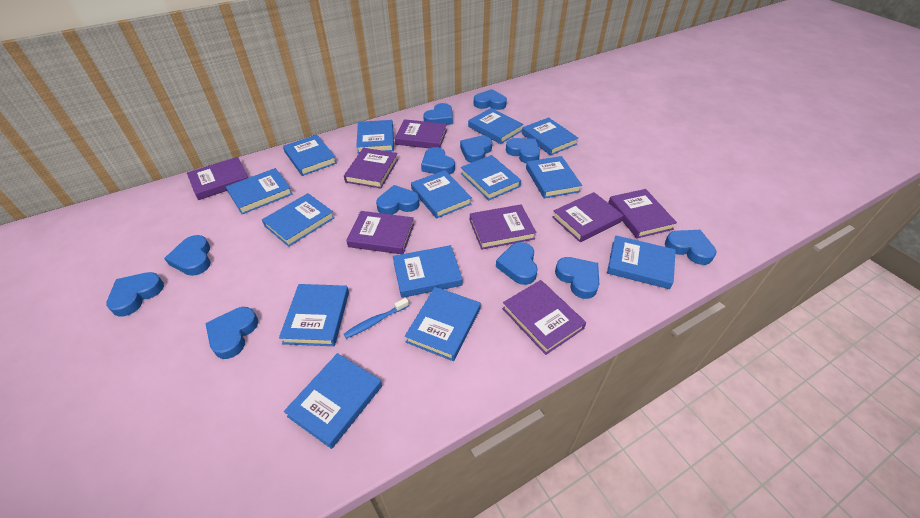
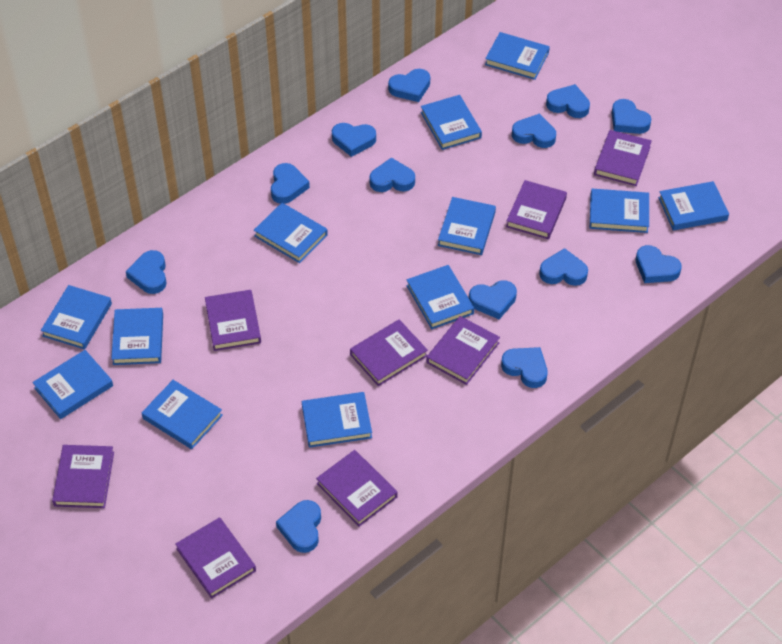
blue book: 14 -> 12
blue heart: 12 -> 13
blue toothbrush: 1 -> 0

